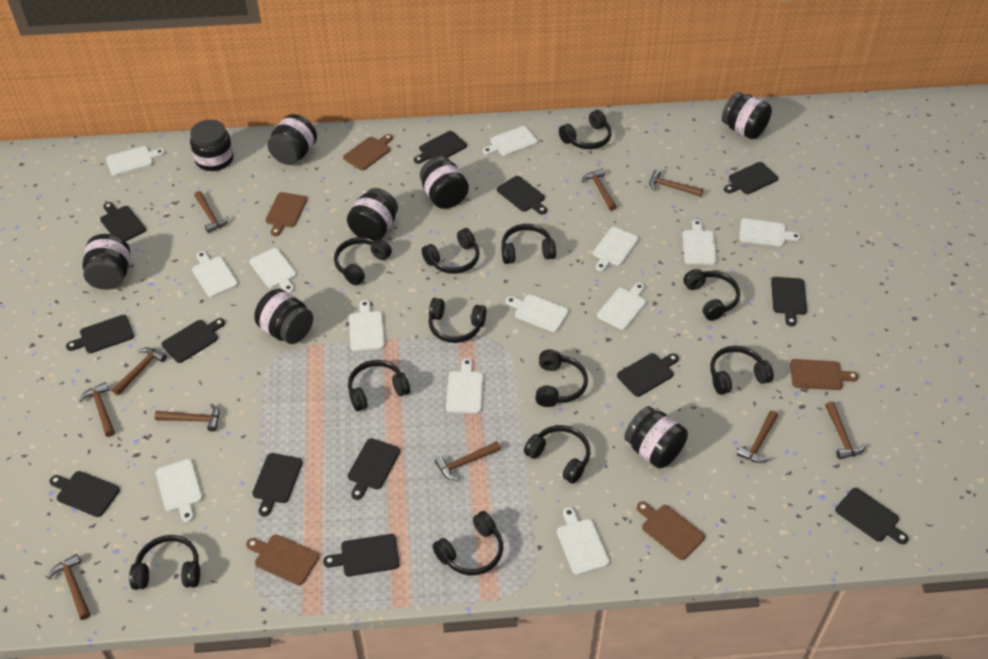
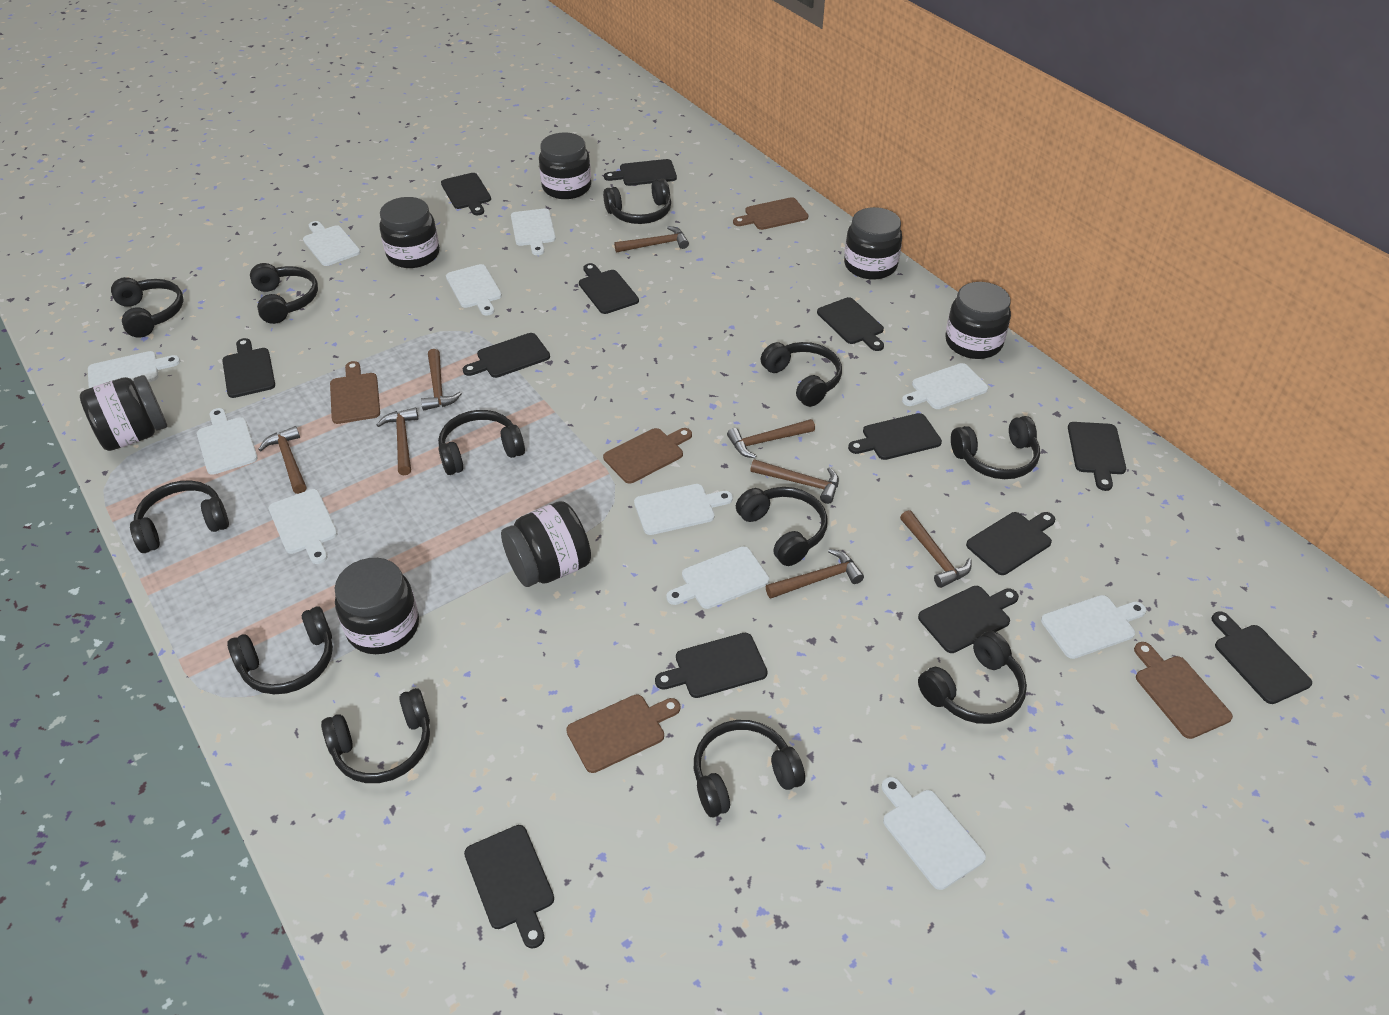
black jar: 8 -> 7
brown hammer: 10 -> 8
white cutting board: 13 -> 11

